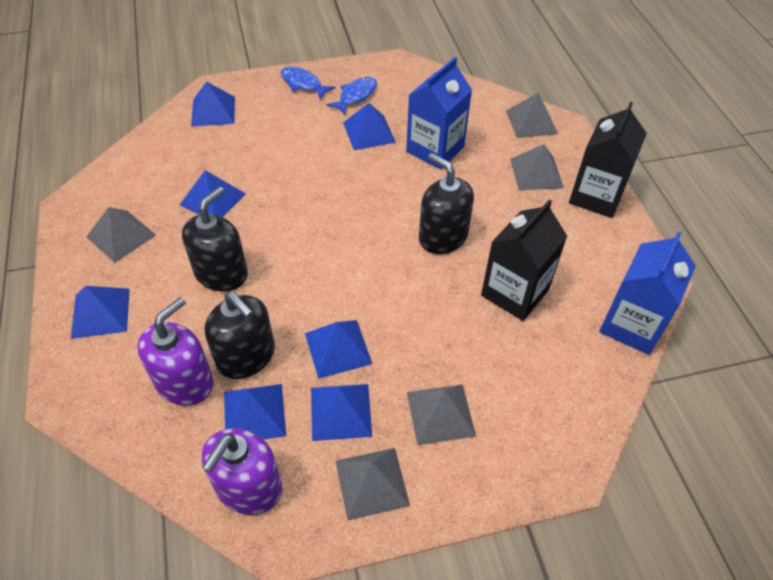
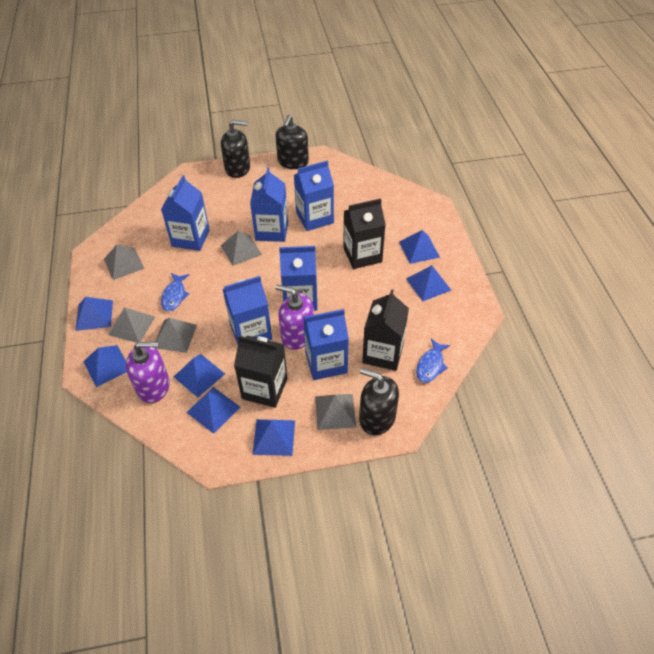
black carton: 2 -> 3
blue carton: 2 -> 6

